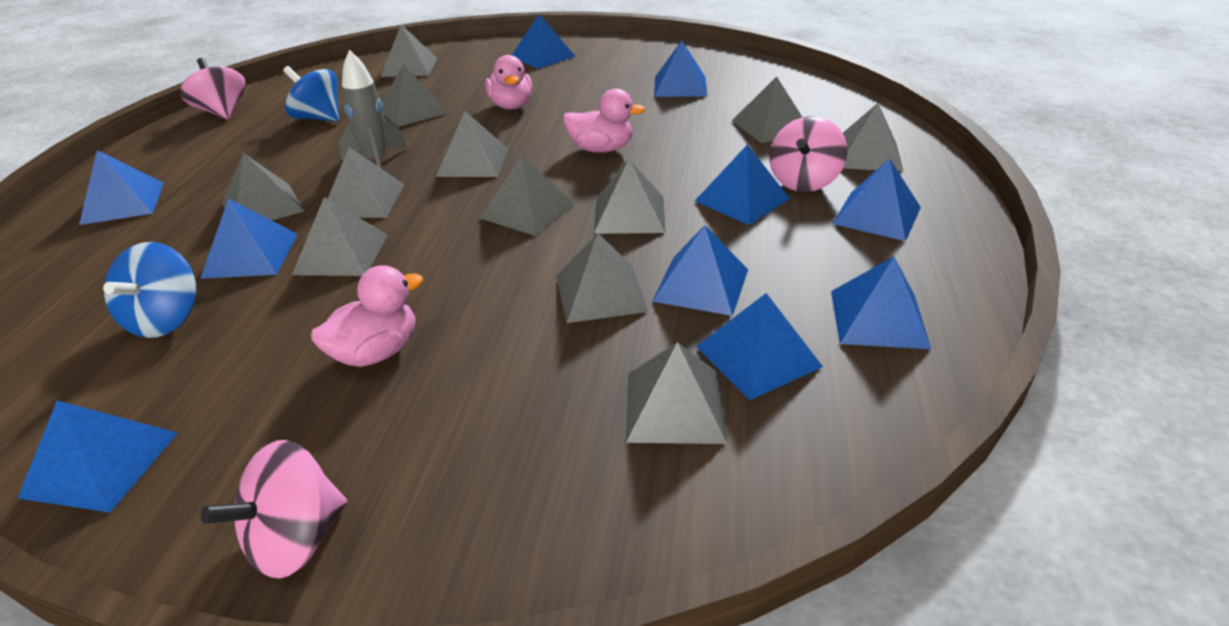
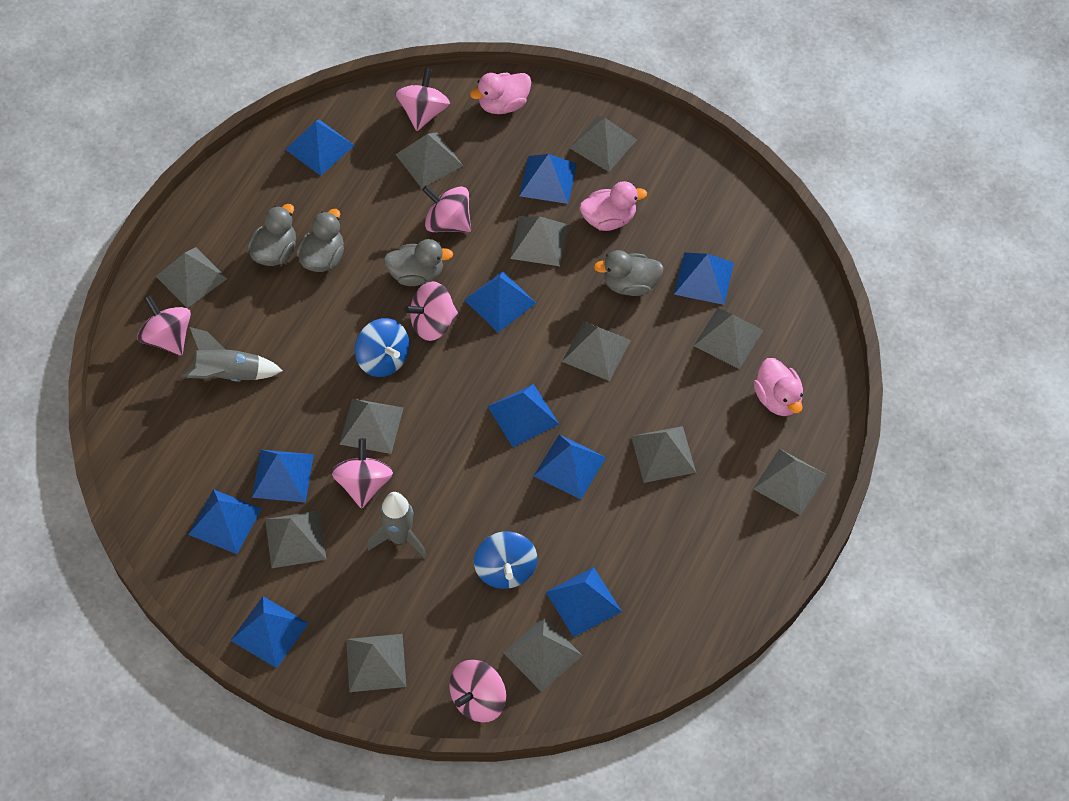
grey duck: 0 -> 4
grey rocket: 1 -> 2
pink spinning top: 3 -> 6

